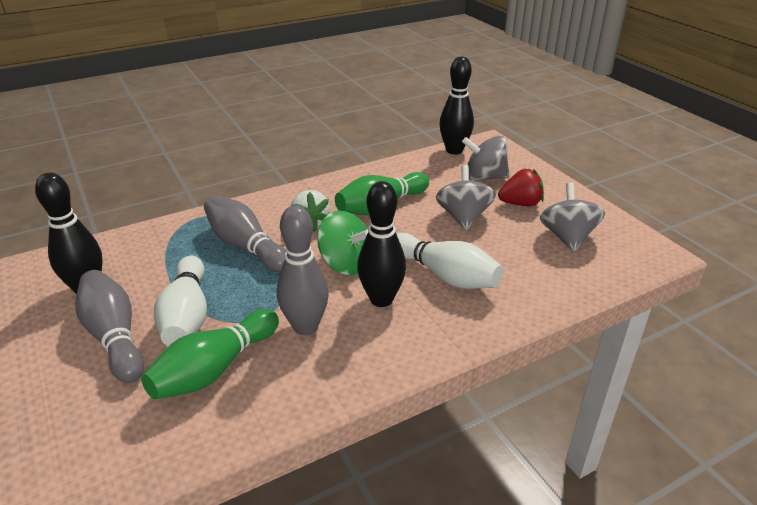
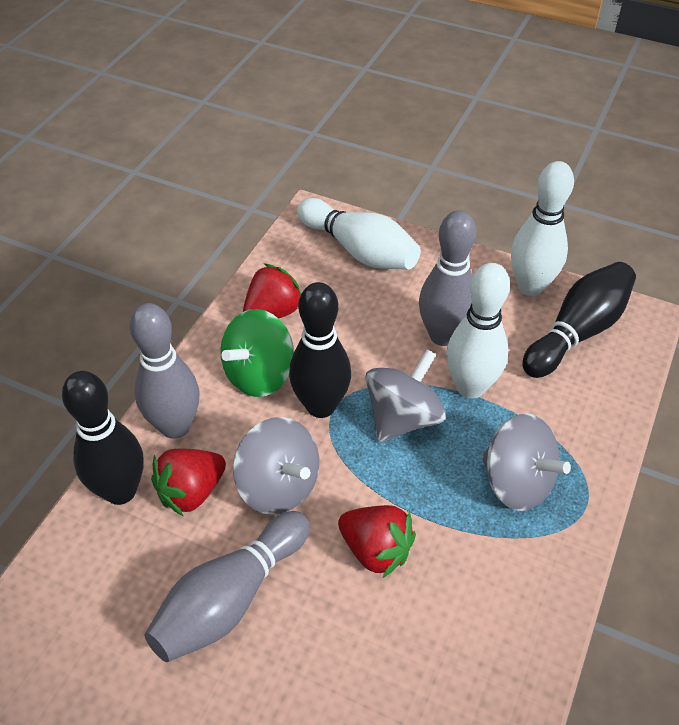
green bowling pin: 2 -> 0
red strawberry: 1 -> 3
white bowling pin: 2 -> 3
white strawberry: 1 -> 0

